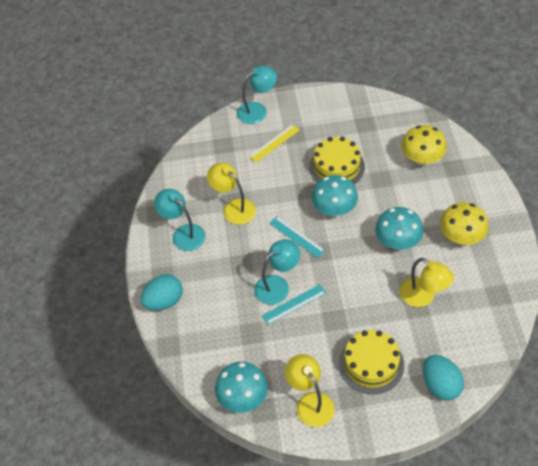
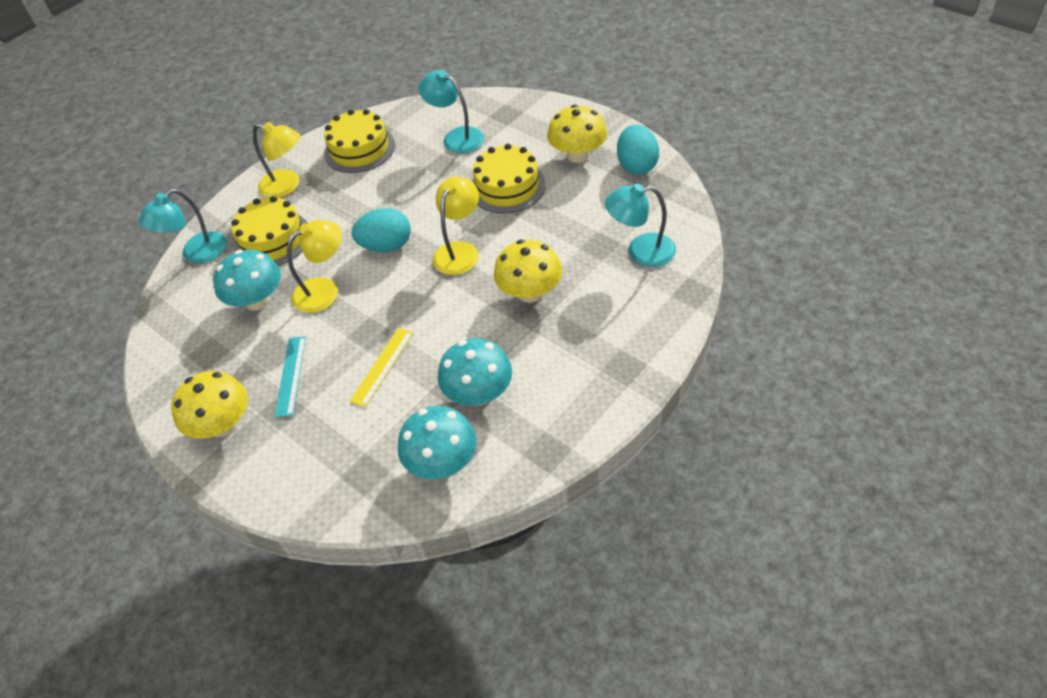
turquoise ruler: 2 -> 1
yellow cake: 2 -> 3
yellow mushroom: 2 -> 3

